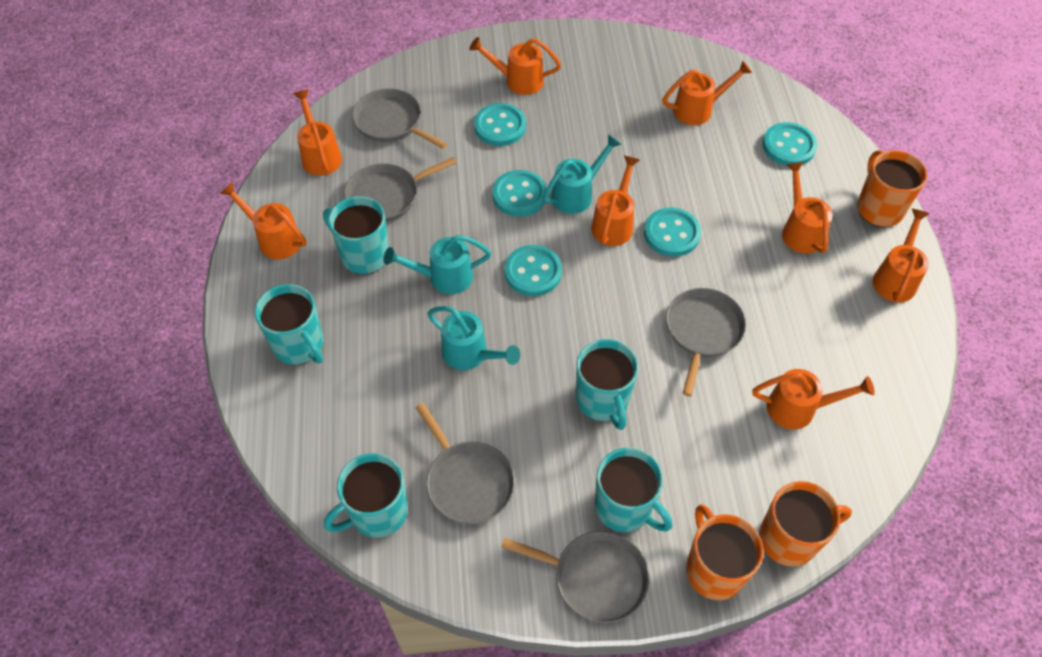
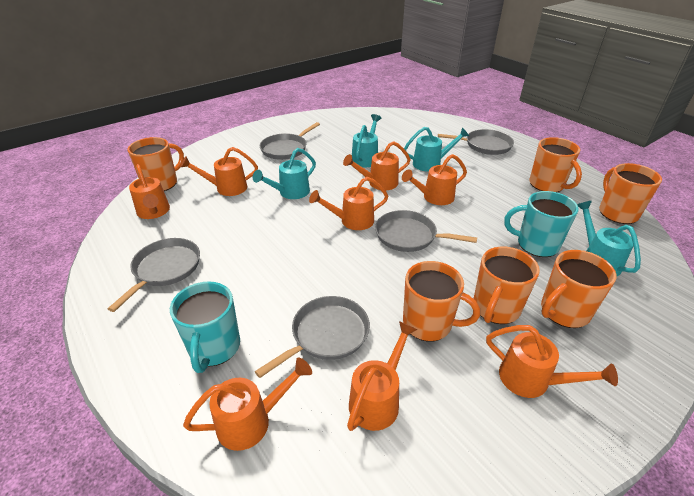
orange mug: 3 -> 6
turquoise button: 5 -> 0
turquoise mug: 5 -> 2
turquoise watering can: 3 -> 4

